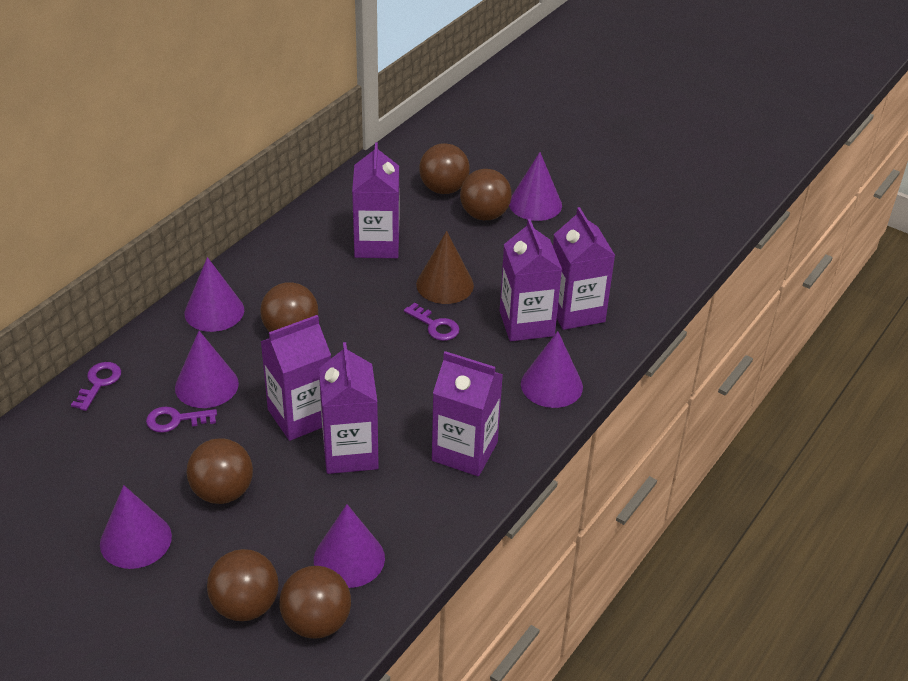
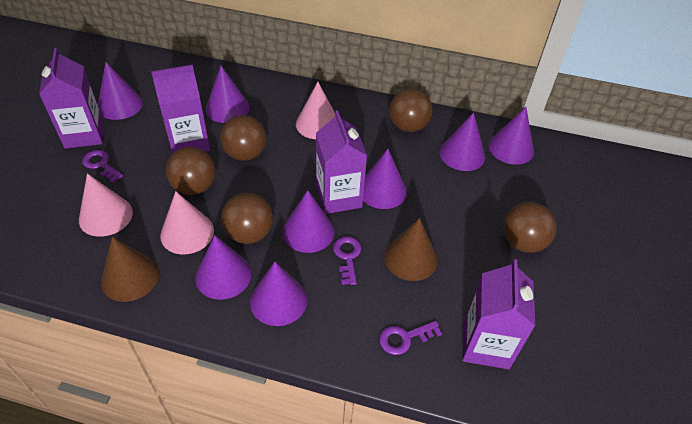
brown ball: 6 -> 5
brown cone: 1 -> 2
pink cone: 0 -> 3
purple carton: 6 -> 4
purple cone: 6 -> 8

